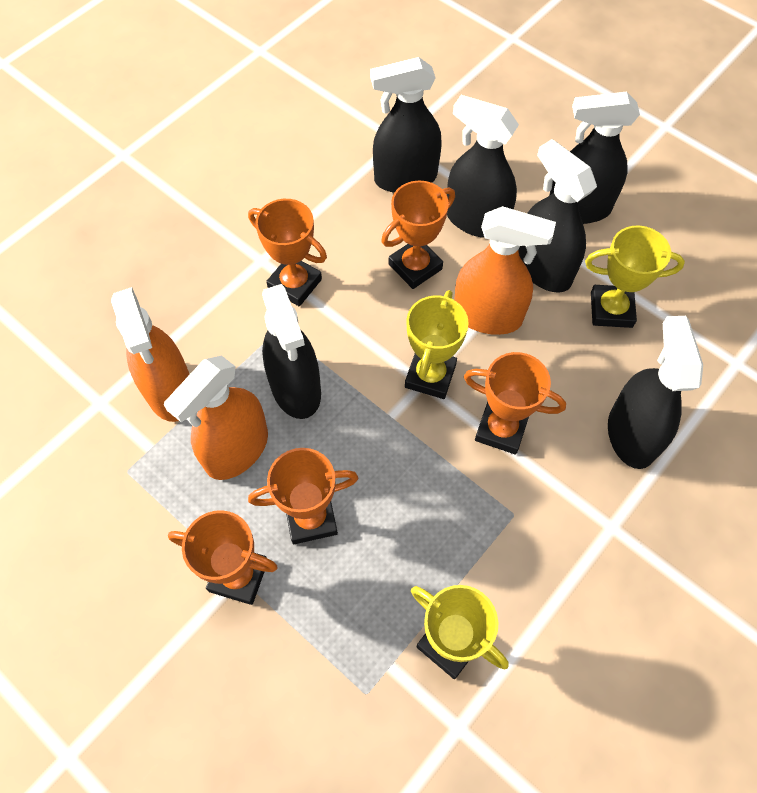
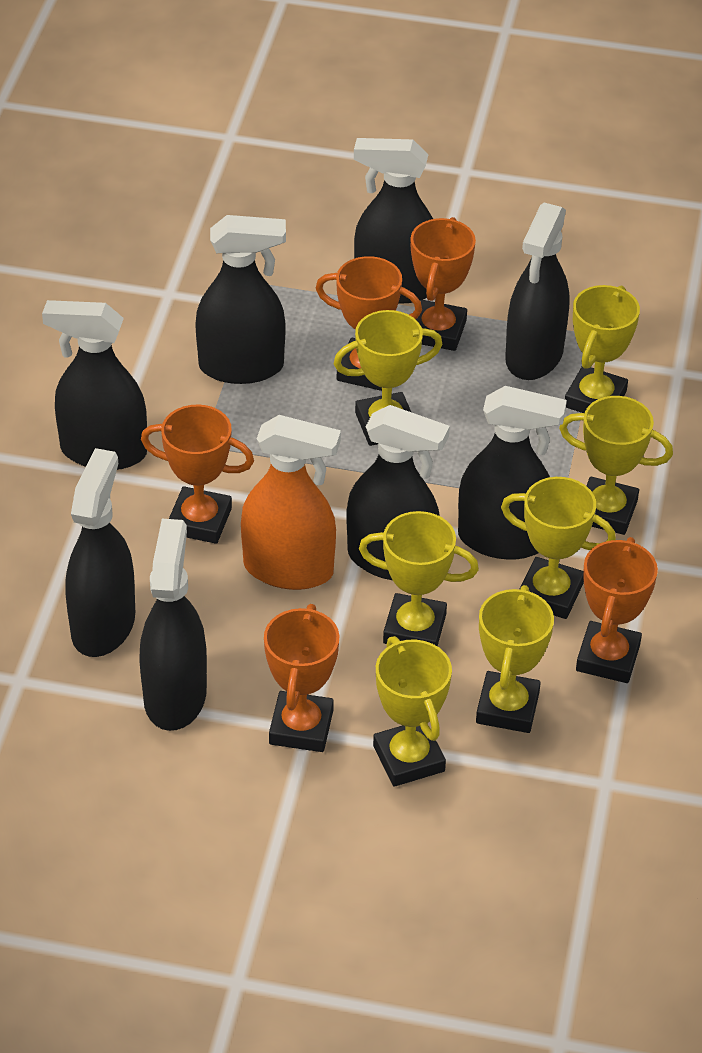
black spray bottle: 6 -> 8
orange spray bottle: 3 -> 1
yellow trophy: 3 -> 7

